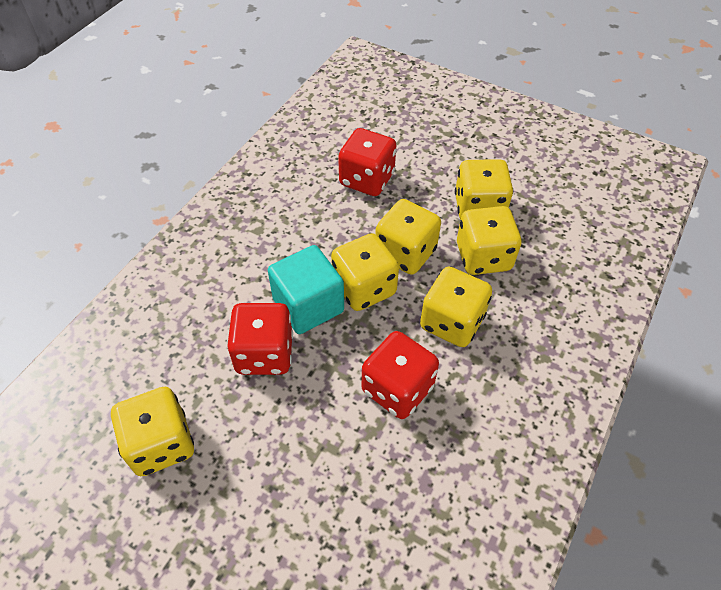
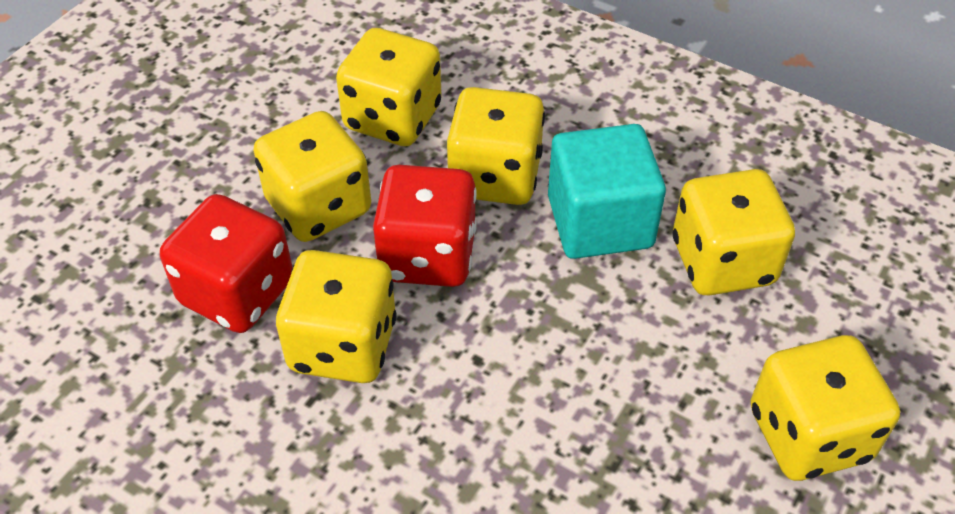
red dice: 3 -> 2

